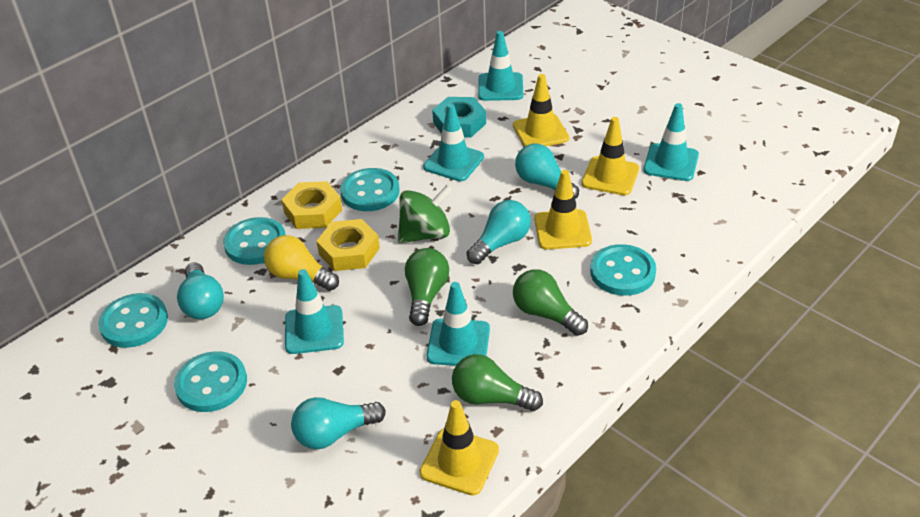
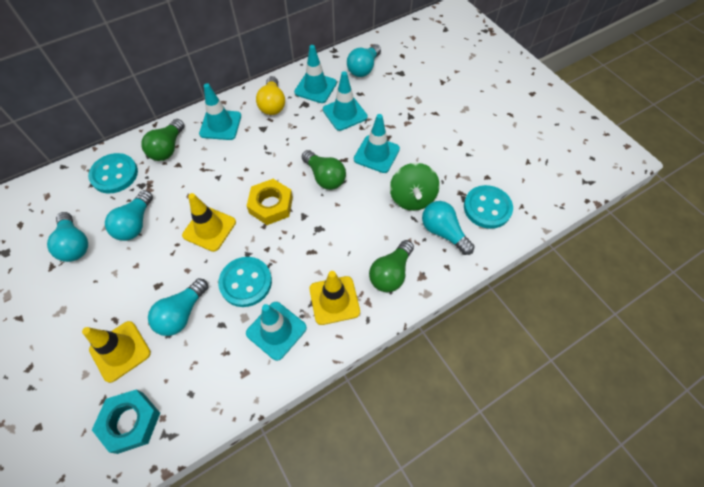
turquoise button: 5 -> 3
turquoise light bulb: 4 -> 5
yellow nut: 2 -> 1
yellow traffic cone: 4 -> 3

